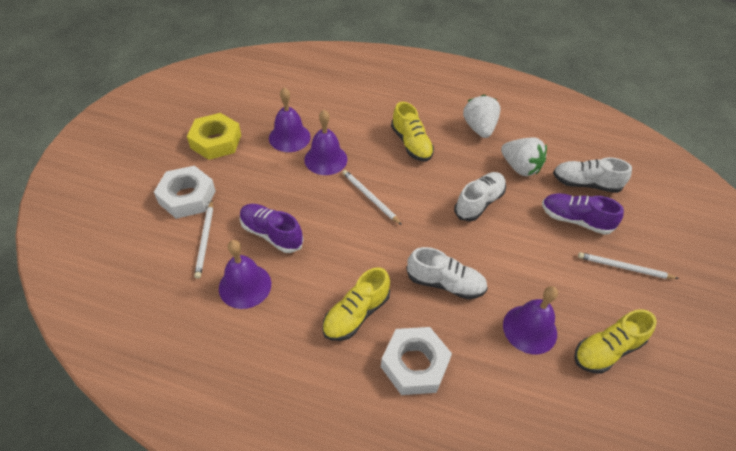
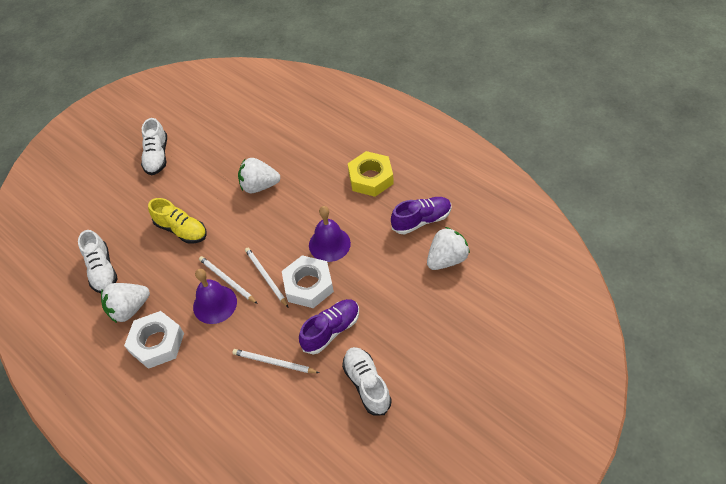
purple bell: 4 -> 2
white strawberry: 2 -> 3
yellow shoe: 3 -> 1

